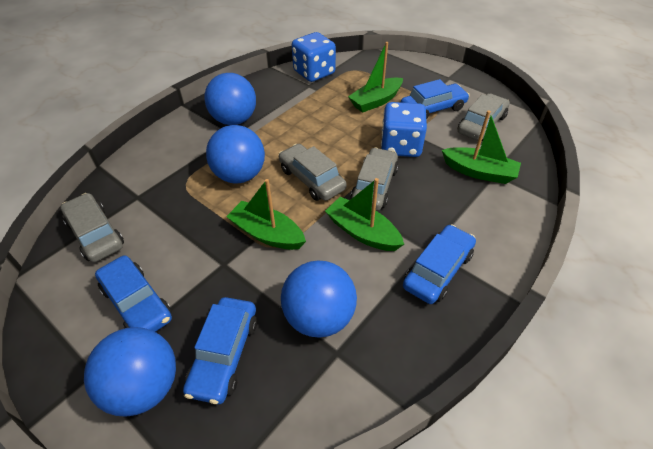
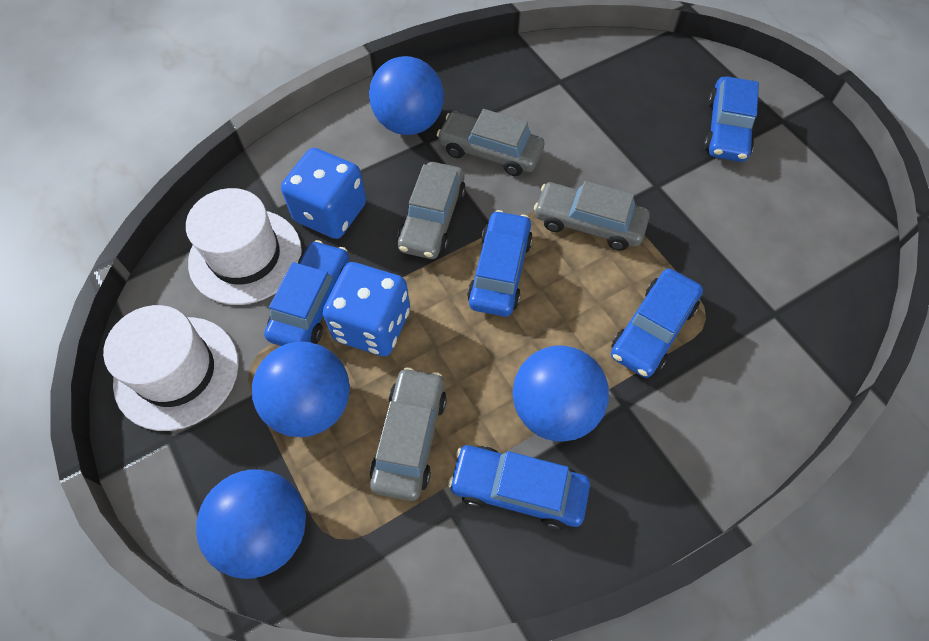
blue car: 4 -> 5
green boat: 4 -> 0
white hat: 0 -> 2

